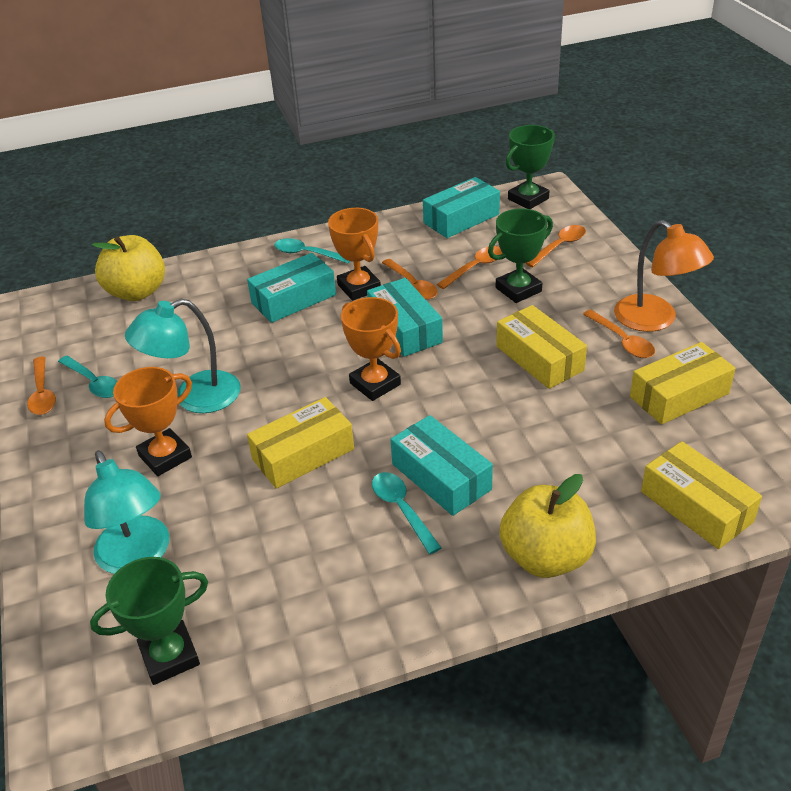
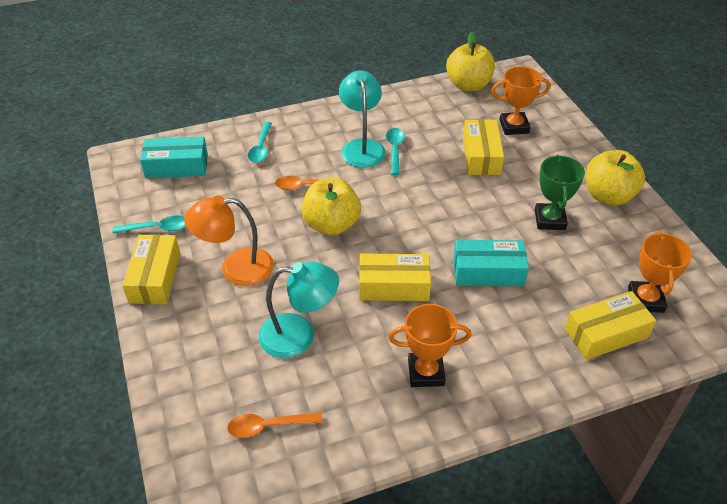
green trophy: 3 -> 1
orange spoon: 5 -> 2
turquoise box: 4 -> 2
yellow apple: 2 -> 3

